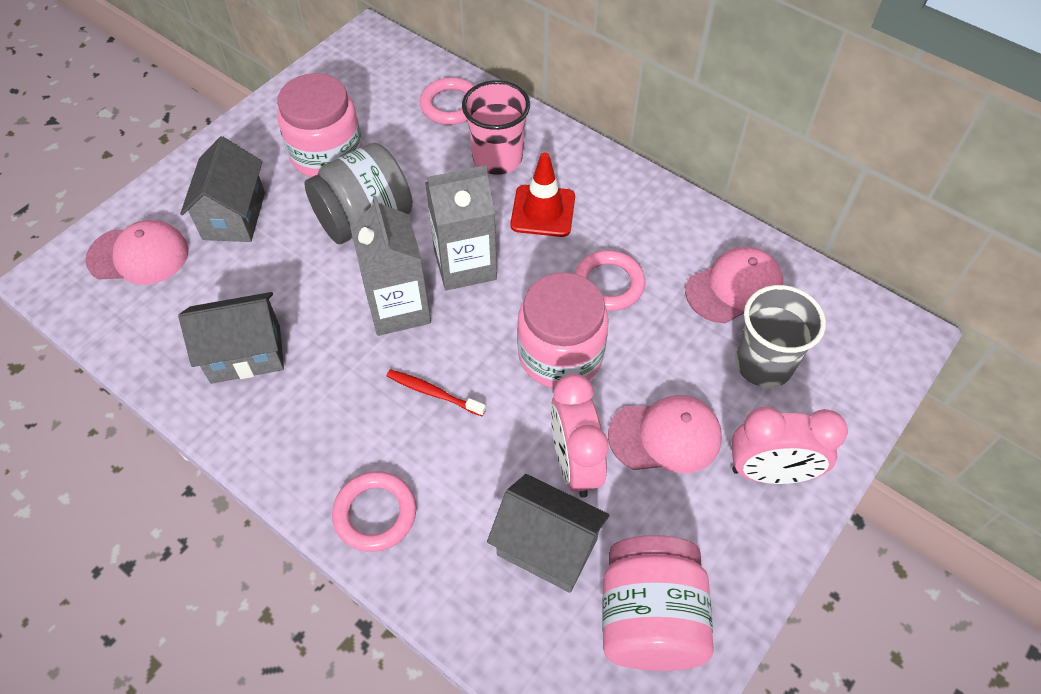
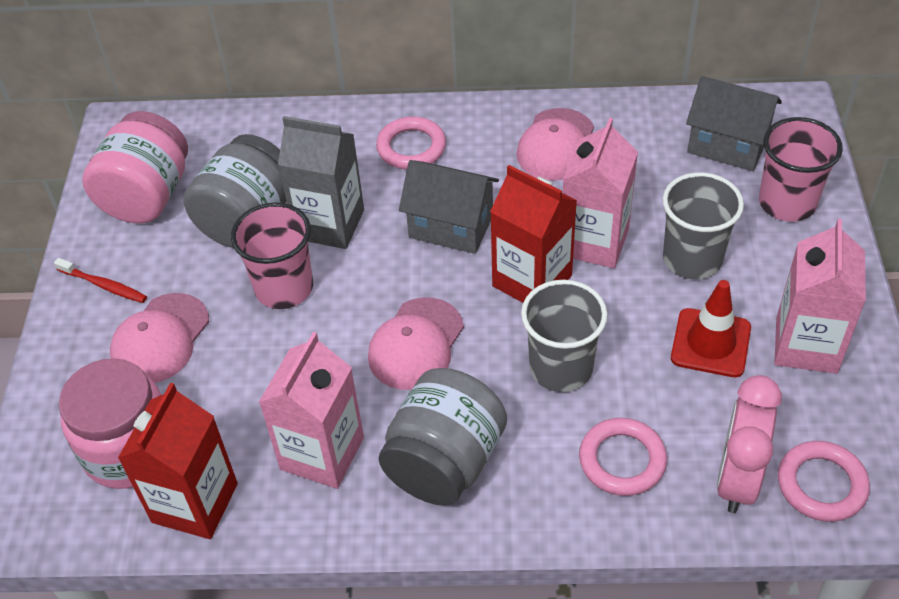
grey carton: 2 -> 1
grey cup: 1 -> 2
grey house: 3 -> 2
grey jar: 1 -> 2
pink carton: 0 -> 3
pink clock: 2 -> 1
pink cup: 1 -> 2
pink jar: 3 -> 2
red carton: 0 -> 2

